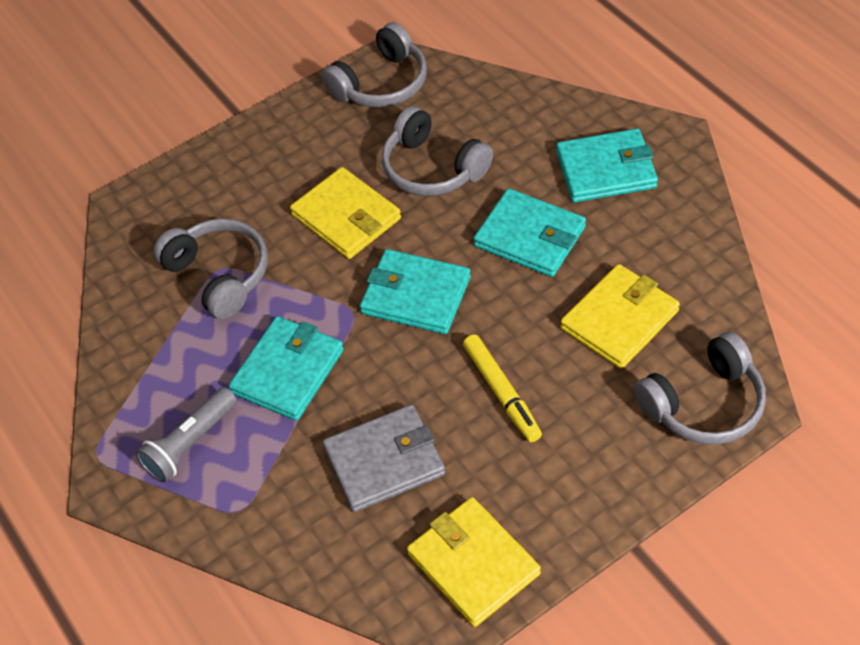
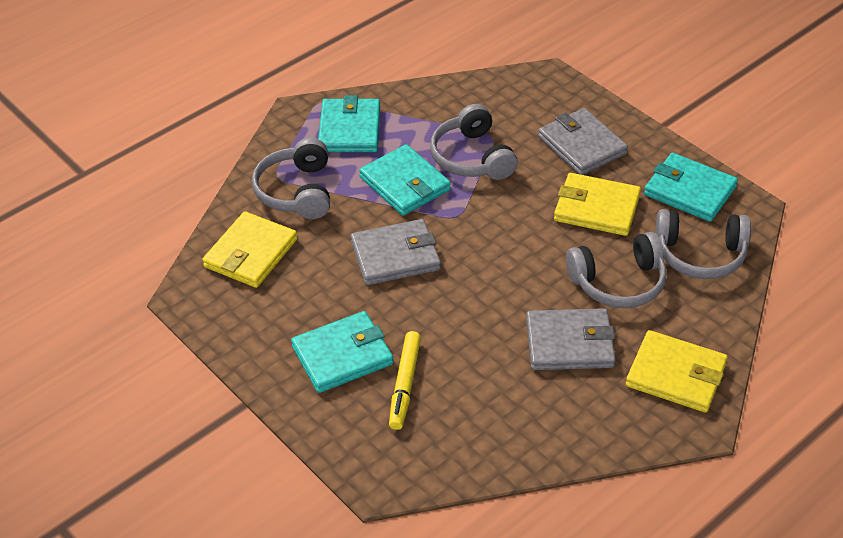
grey flashlight: 1 -> 0
grey wallet: 1 -> 3

